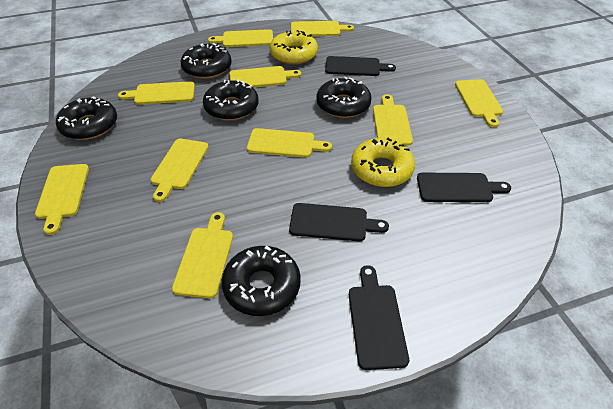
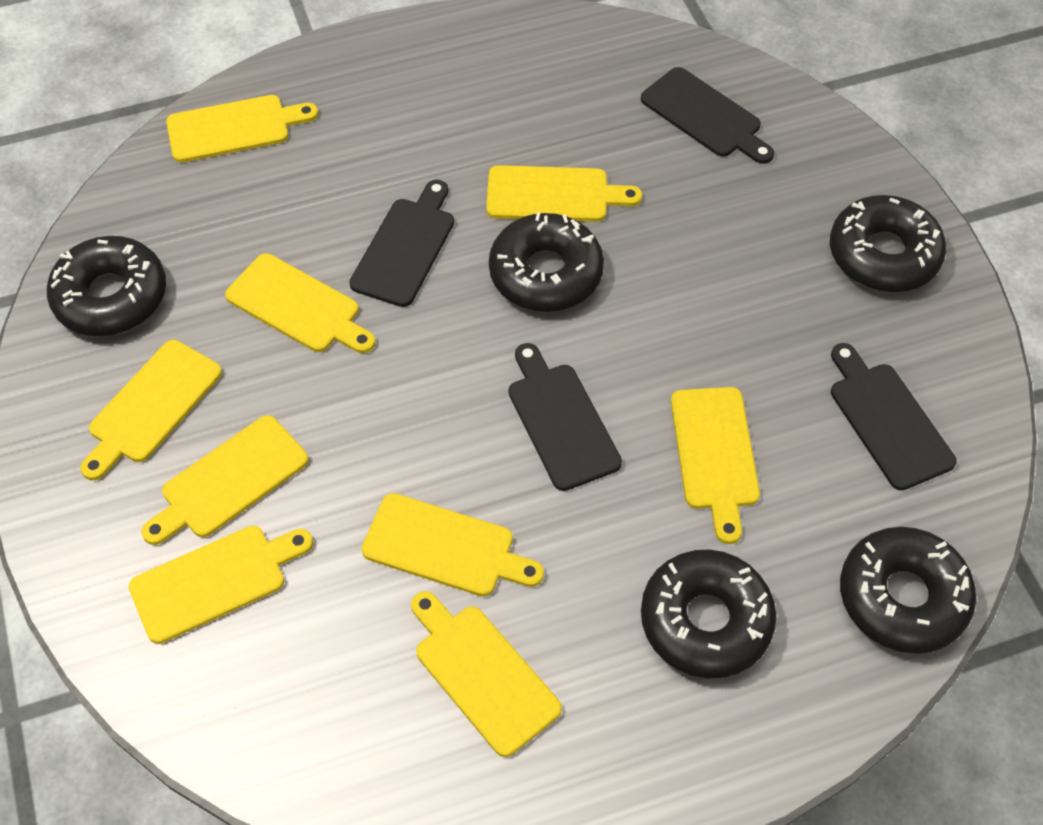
yellow cutting board: 10 -> 9
yellow donut: 2 -> 0

